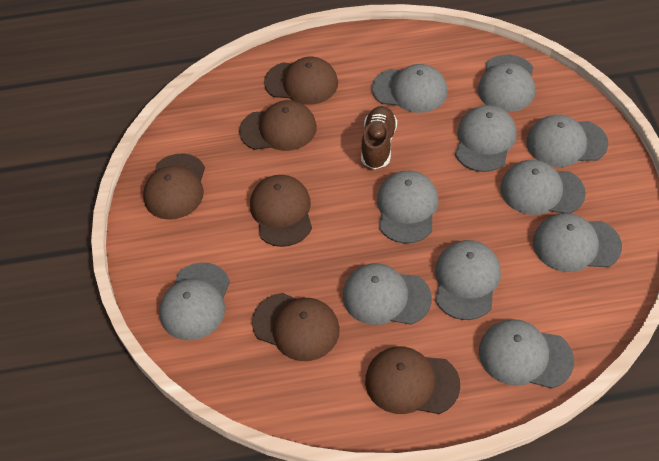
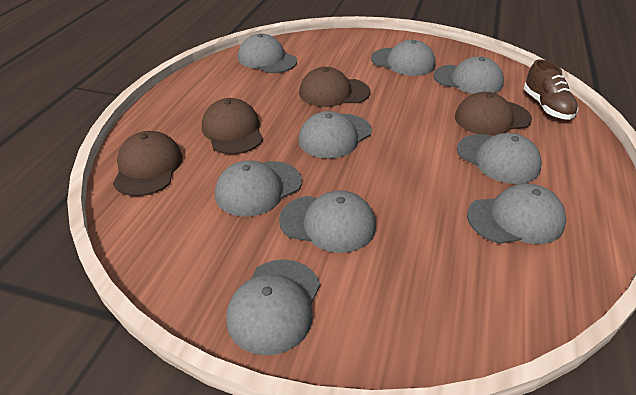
brown cap: 6 -> 4
grey cap: 11 -> 9

